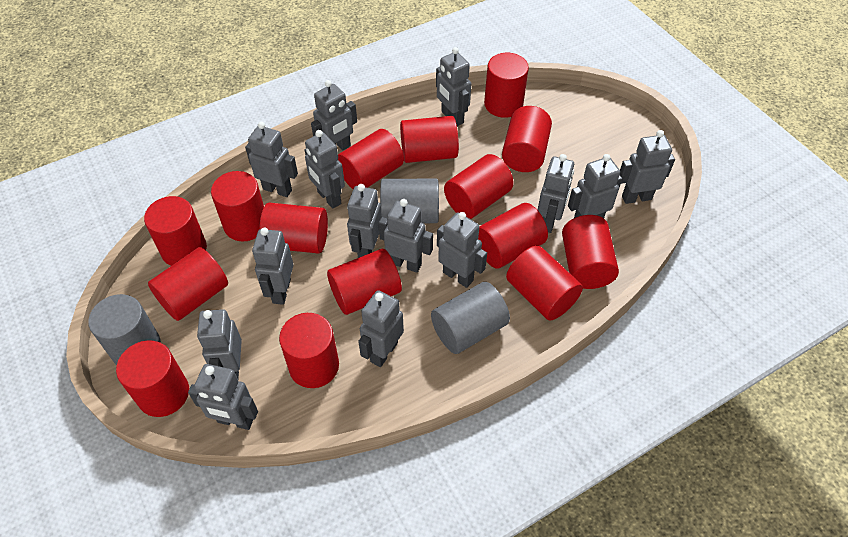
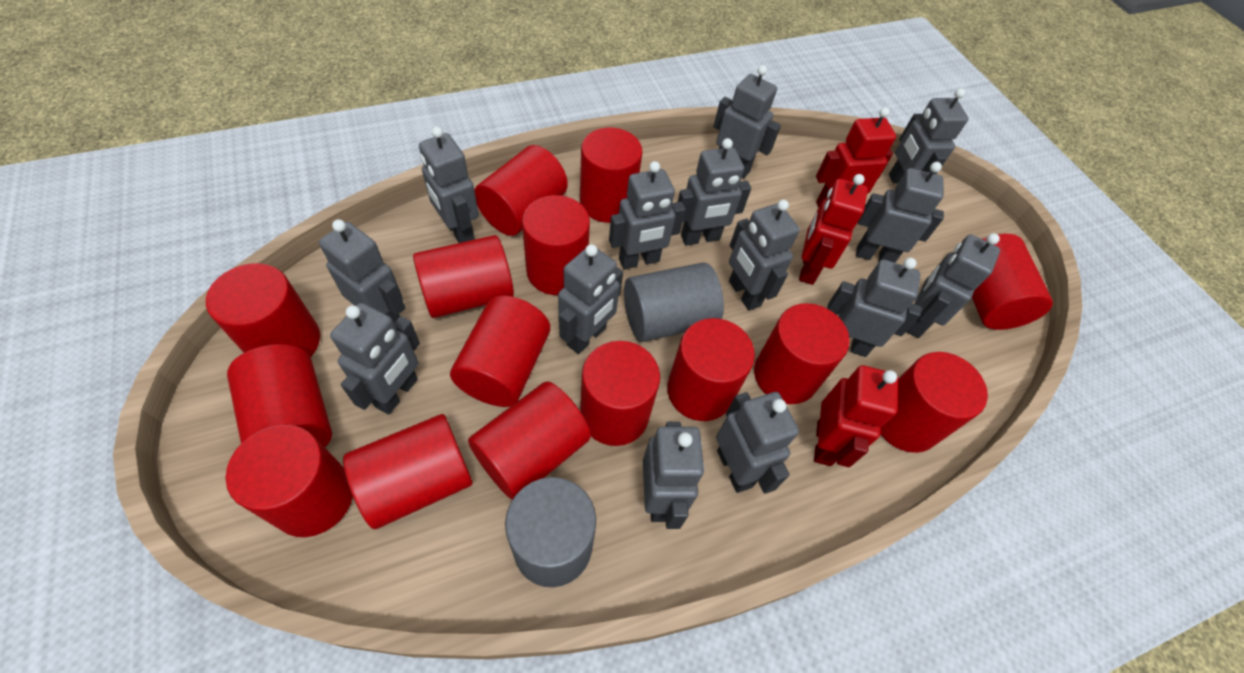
grey cylinder: 3 -> 2
red robot: 0 -> 3

